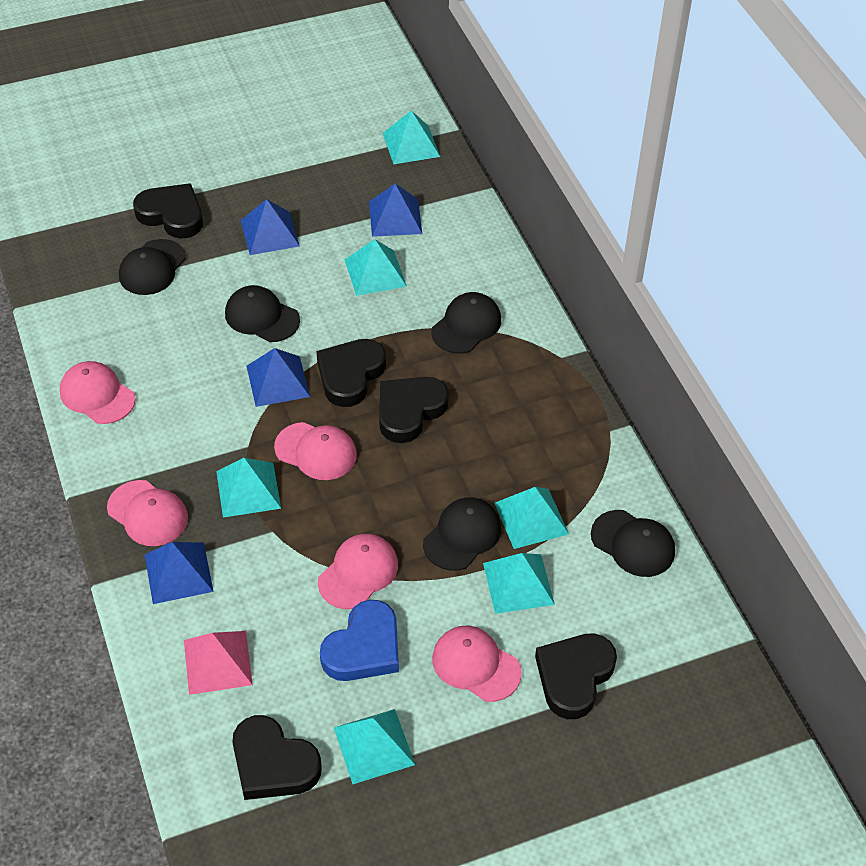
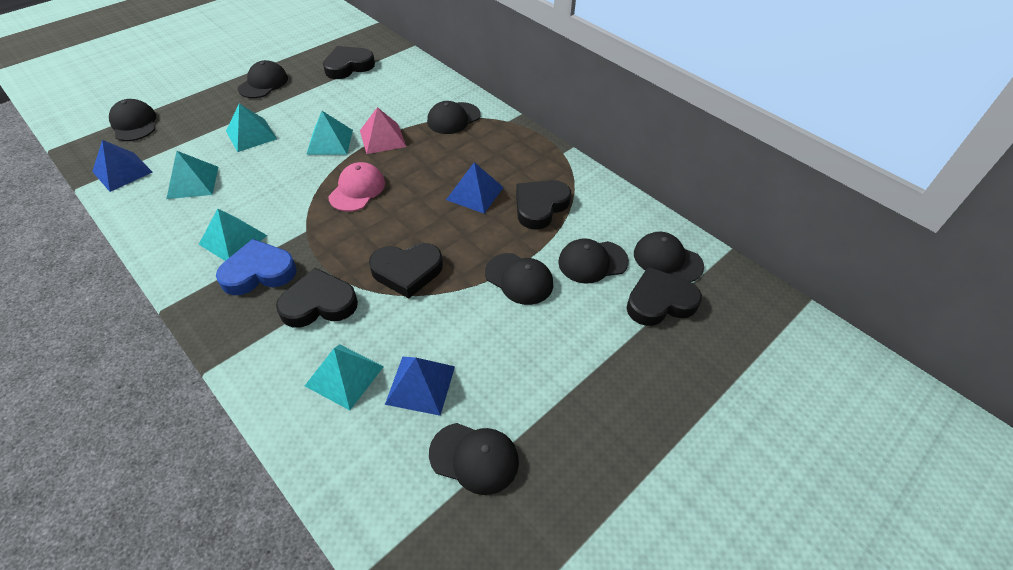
black cap: 5 -> 7
blue pyramid: 4 -> 3
pink cap: 5 -> 1
turquoise pyramid: 6 -> 5

